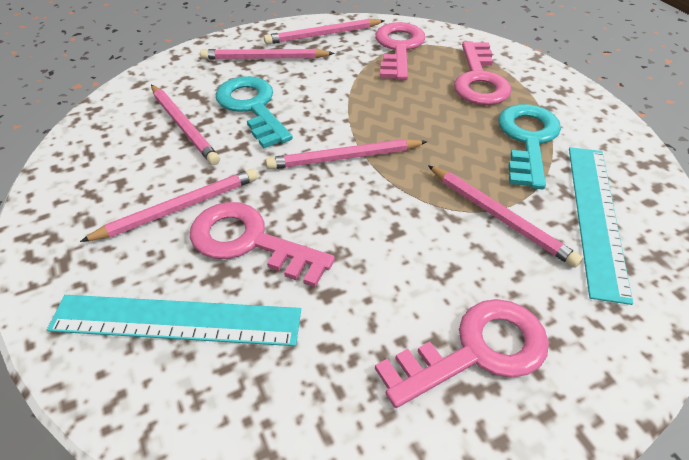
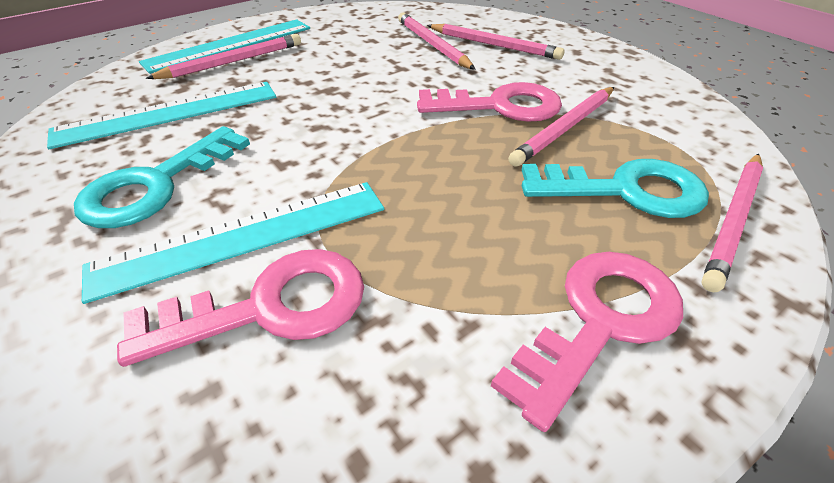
pink key: 4 -> 3
pink pencil: 6 -> 5
turquoise ruler: 2 -> 3

